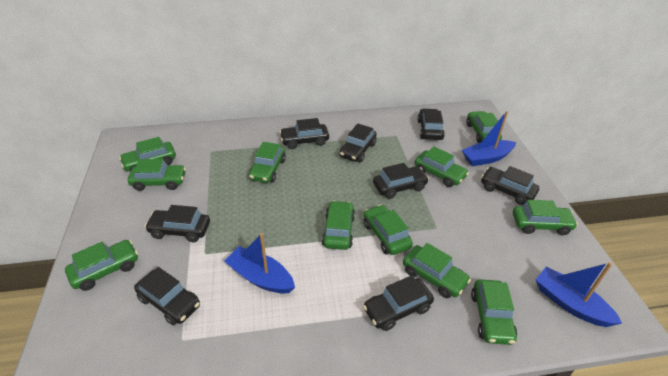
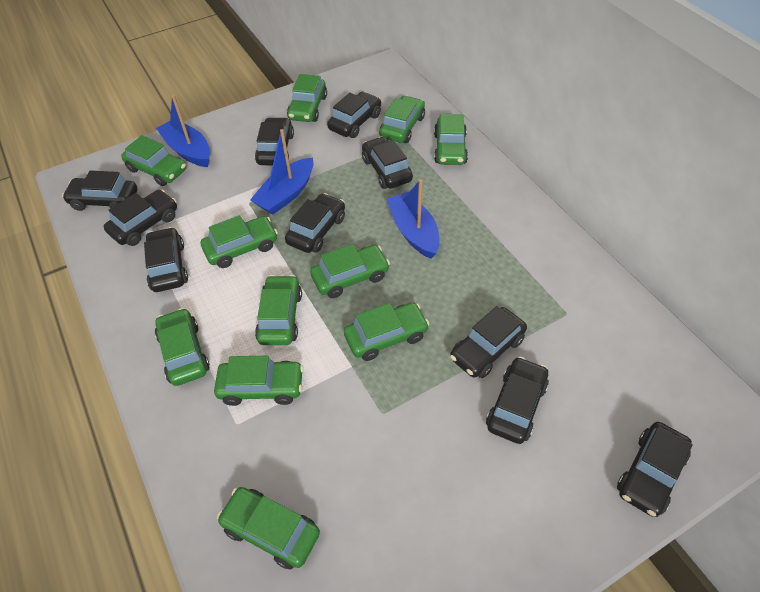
black car: 8 -> 10

